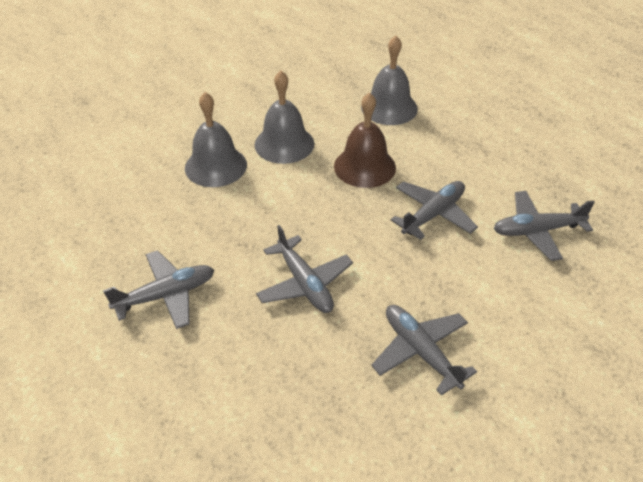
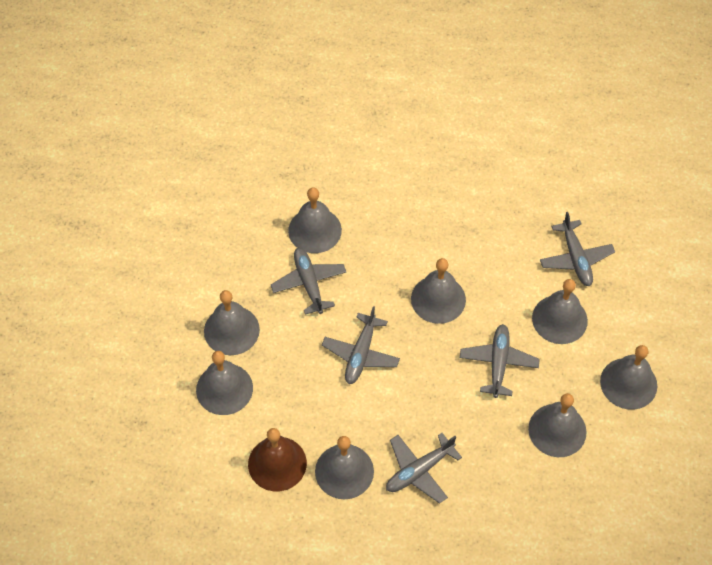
grey bell: 3 -> 8

